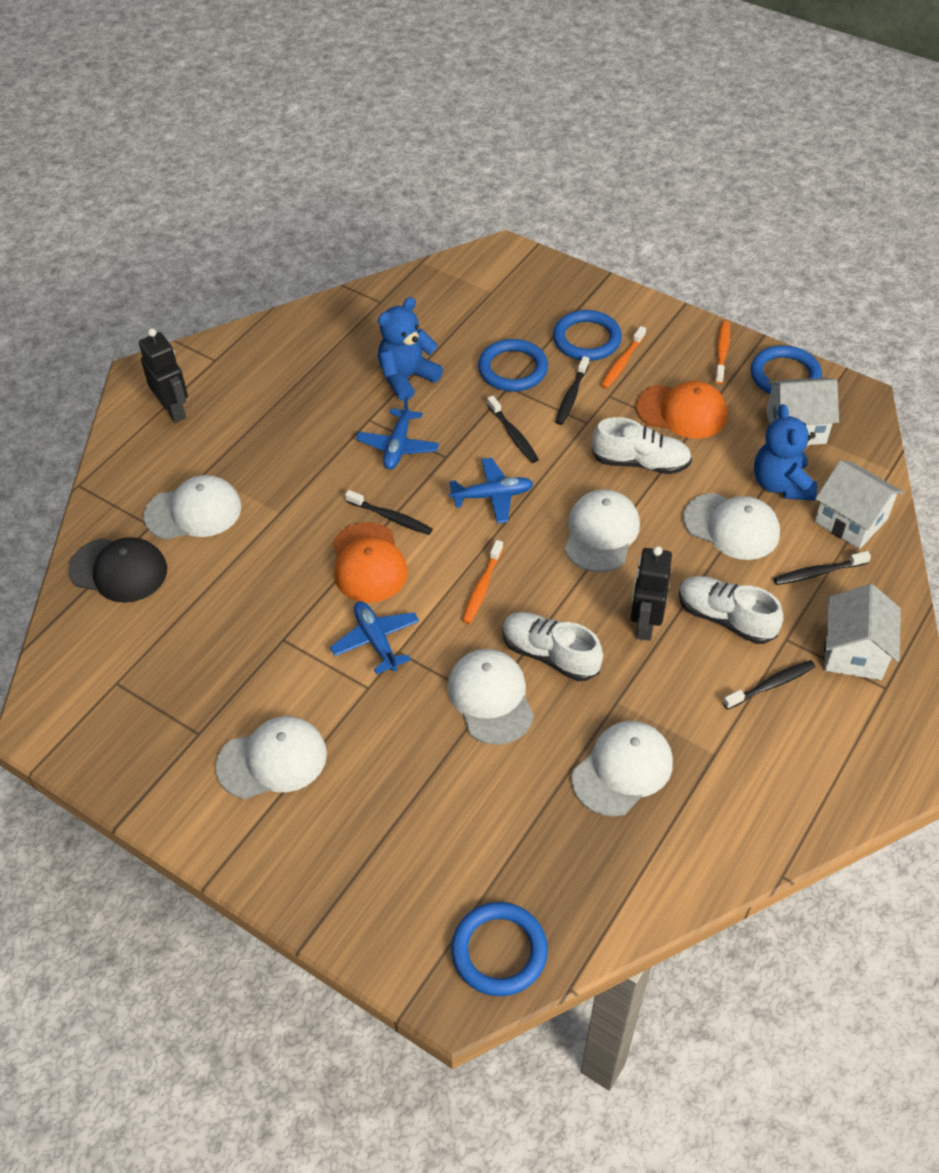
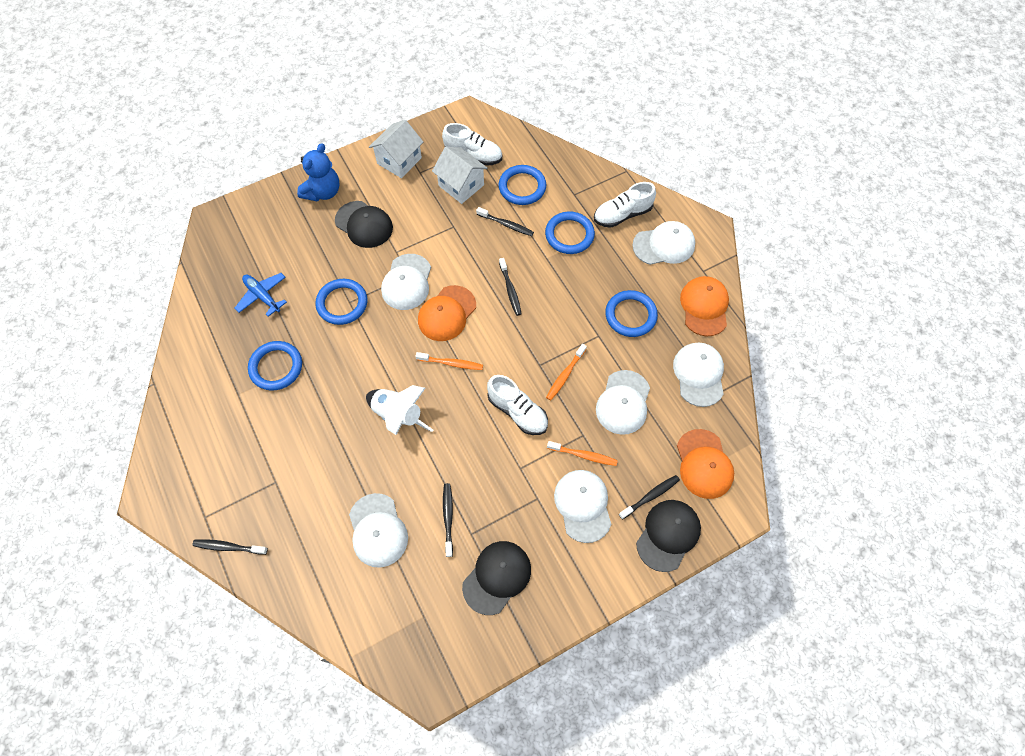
black cap: 1 -> 3
black robot: 2 -> 0
blue plane: 3 -> 1
blue ring: 4 -> 5
blue teddy bear: 2 -> 1
orange cap: 2 -> 3
white house: 3 -> 2
white rocket: 0 -> 1

